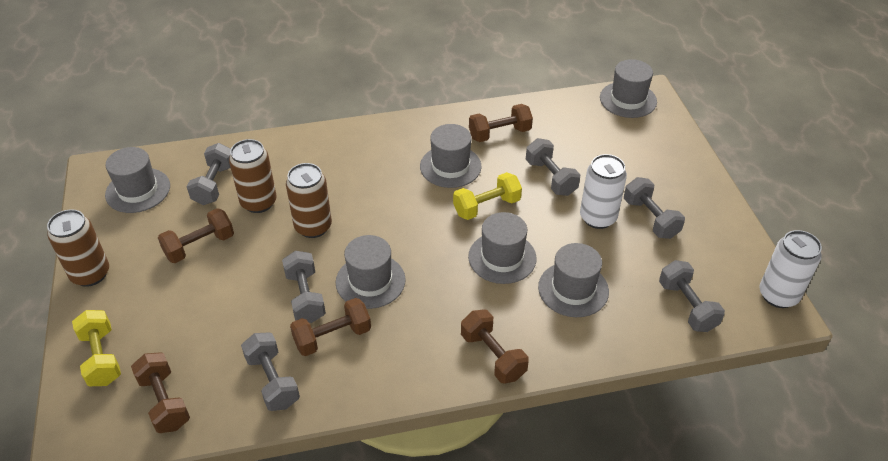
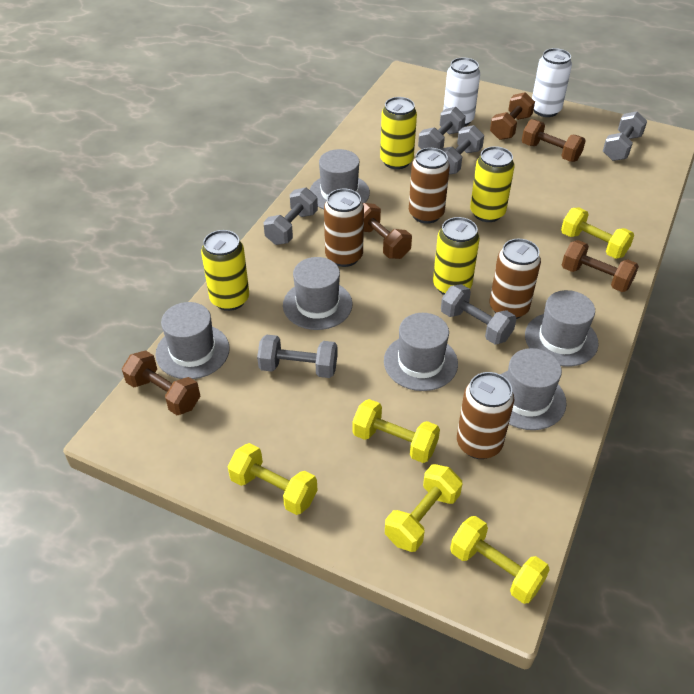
brown can: 3 -> 4
yellow can: 0 -> 4
yellow dumbbell: 2 -> 5

